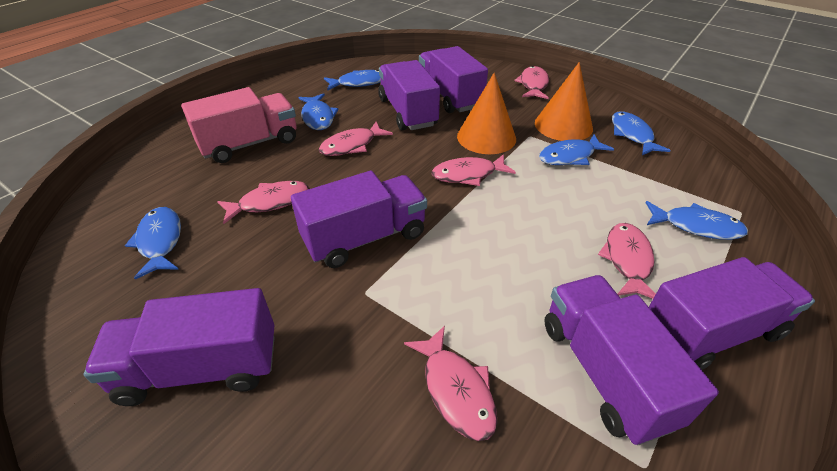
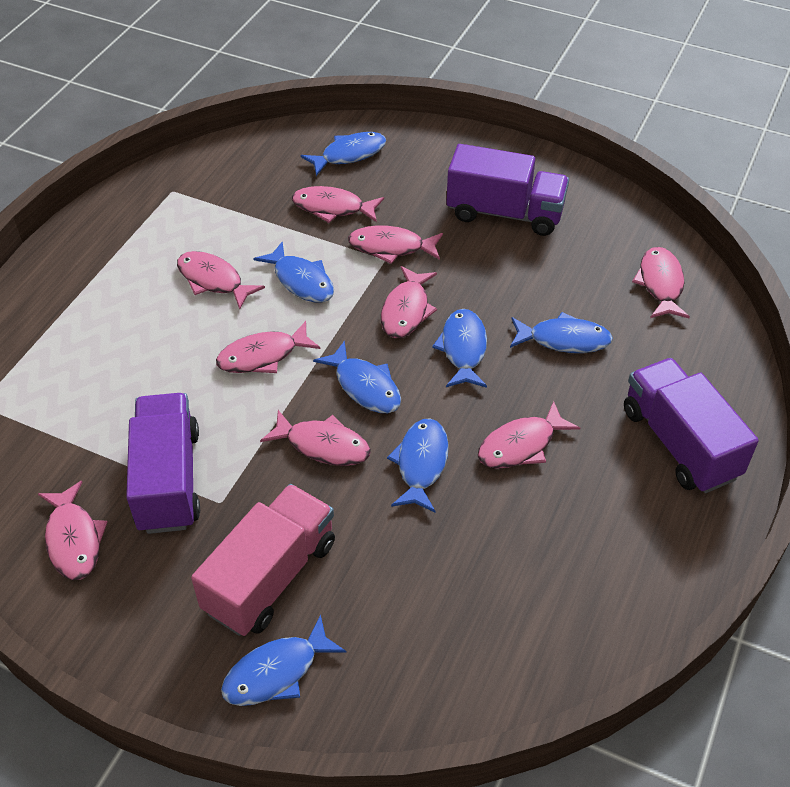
blue fish: 6 -> 7
orange cone: 2 -> 0
pink fish: 6 -> 9
purple truck: 6 -> 3

